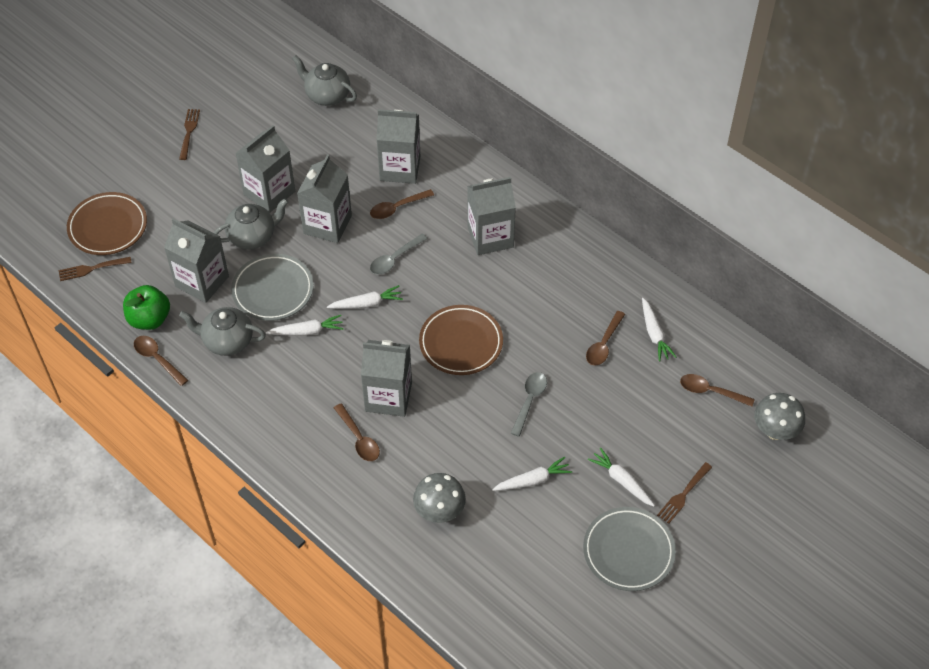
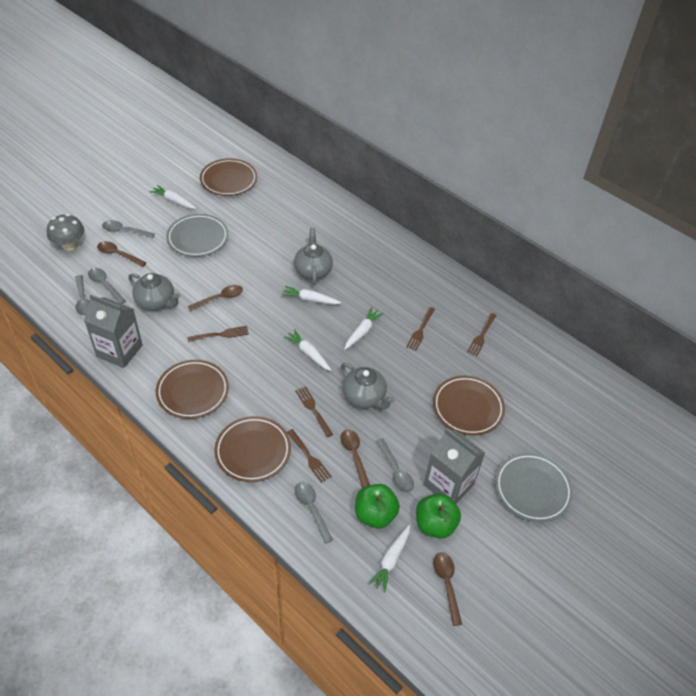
brown fork: 3 -> 5
brown plate: 2 -> 4
brown spoon: 5 -> 4
green apple: 1 -> 2
grey carton: 6 -> 2
grey mushroom: 2 -> 1
grey spoon: 2 -> 5

